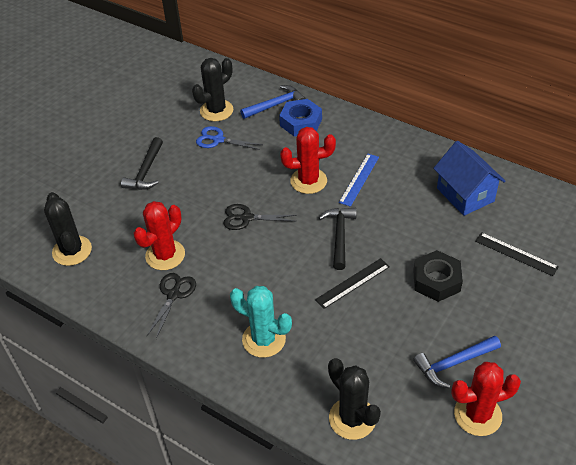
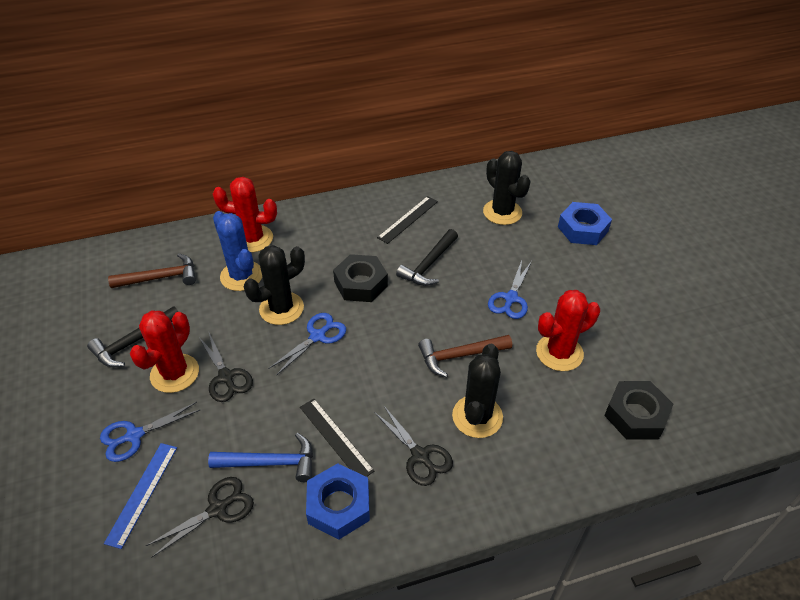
black nut: 1 -> 2
black scissors: 2 -> 3
blue cactus: 0 -> 1
blue hammer: 2 -> 1
blue house: 1 -> 0
blue nut: 1 -> 2
blue scissors: 1 -> 3
brown hammer: 0 -> 2
turquoise cactus: 1 -> 0

